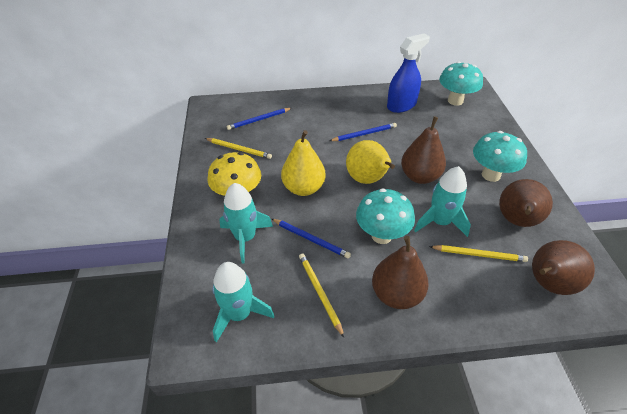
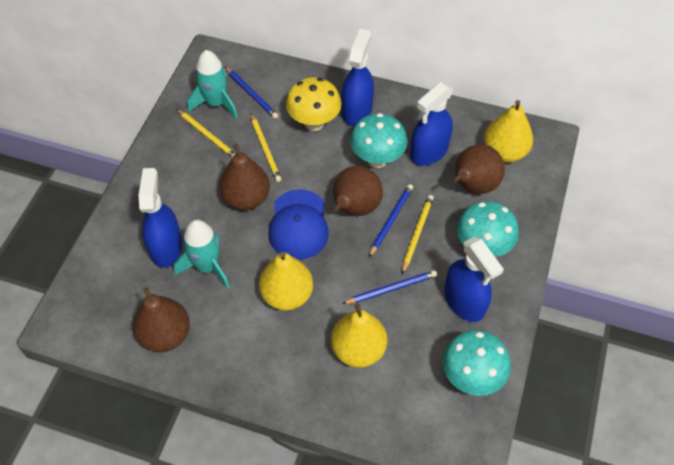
blue cap: 0 -> 1
blue spray bottle: 1 -> 4
turquoise rocket: 3 -> 2
yellow pear: 2 -> 3

